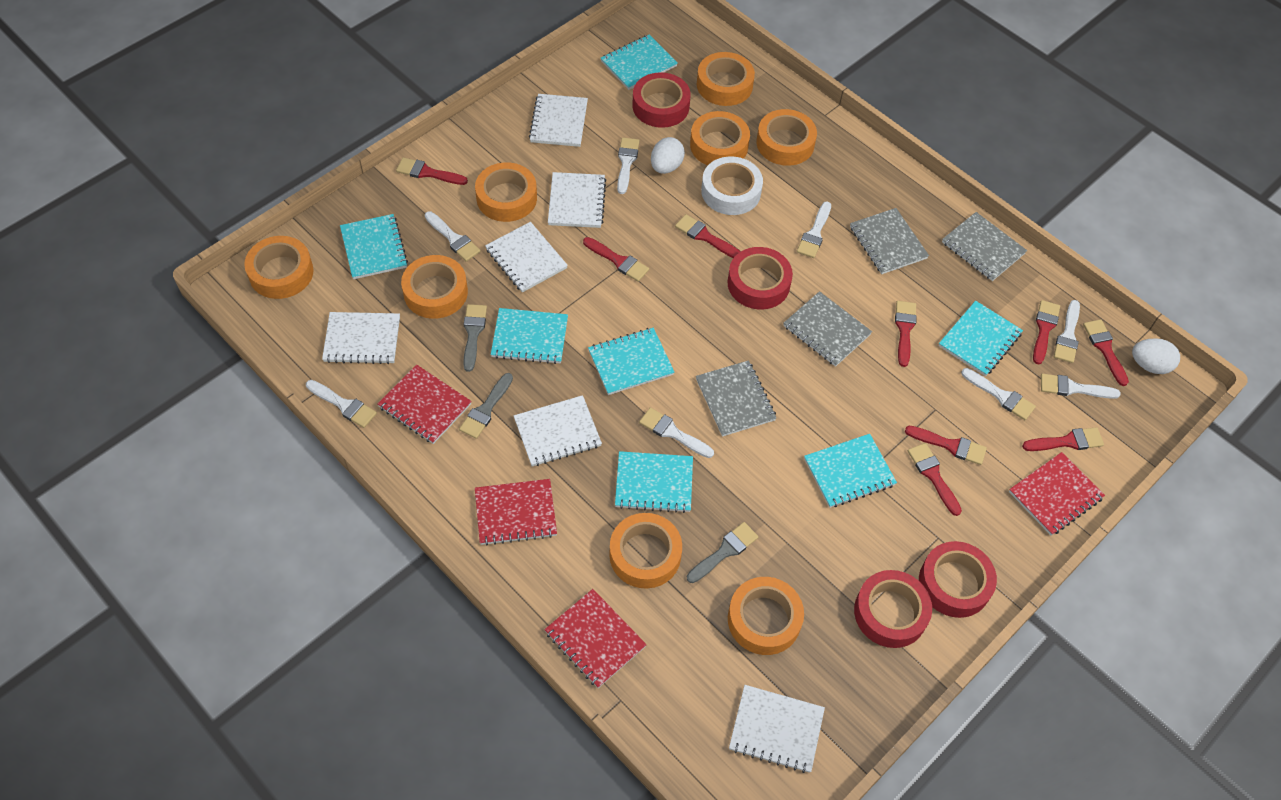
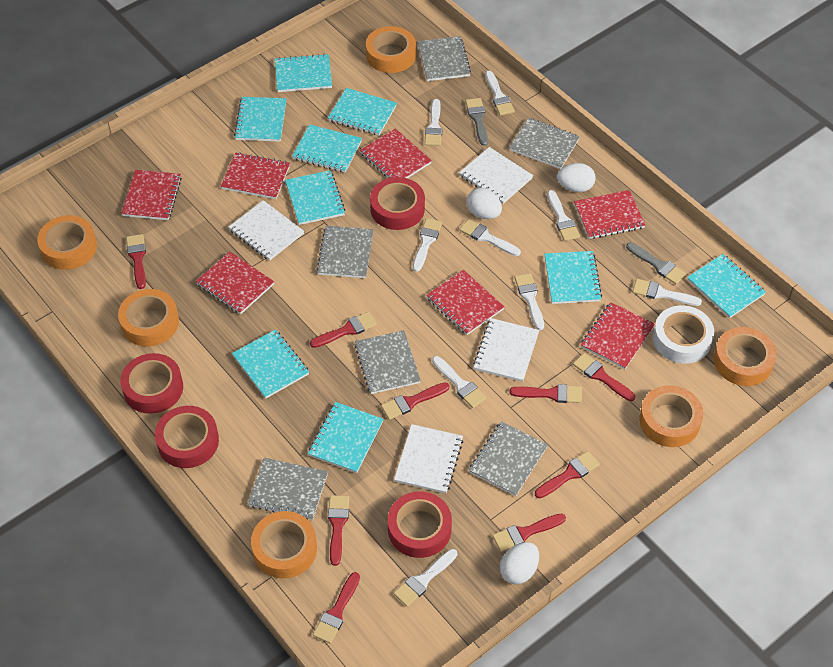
grey brush: 3 -> 2
grey notebook: 4 -> 6
orange tape: 8 -> 6
red notebook: 4 -> 7
turquoise notebook: 7 -> 9
white brush: 8 -> 9
white egg: 2 -> 3
white notebook: 6 -> 4

